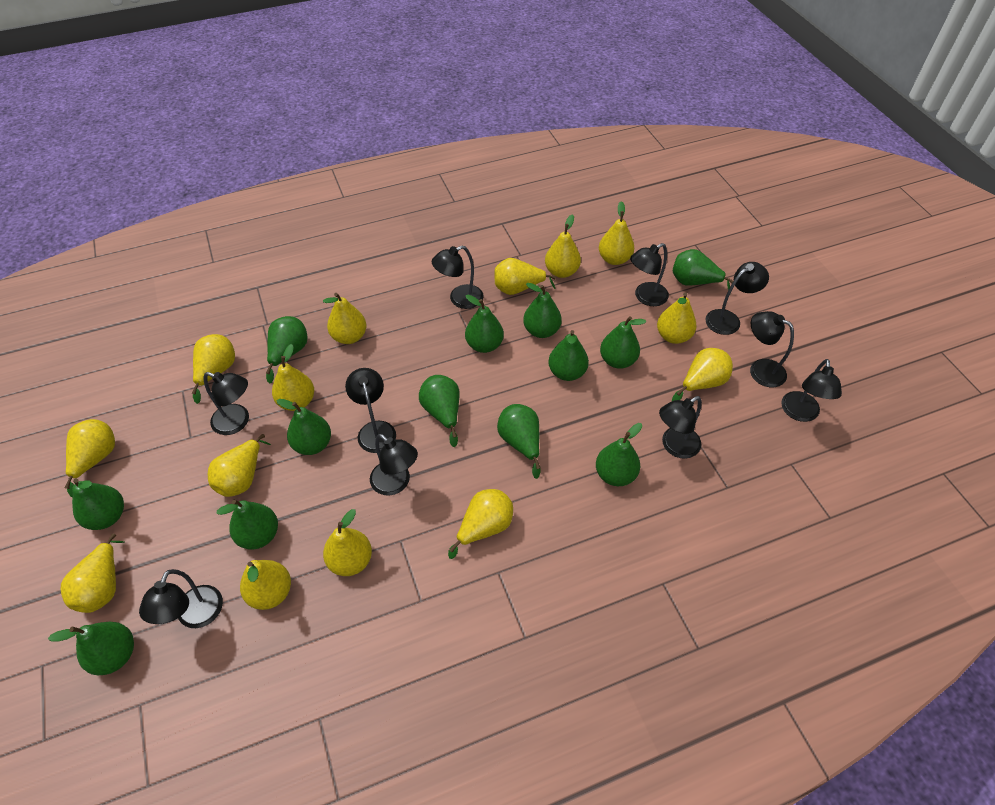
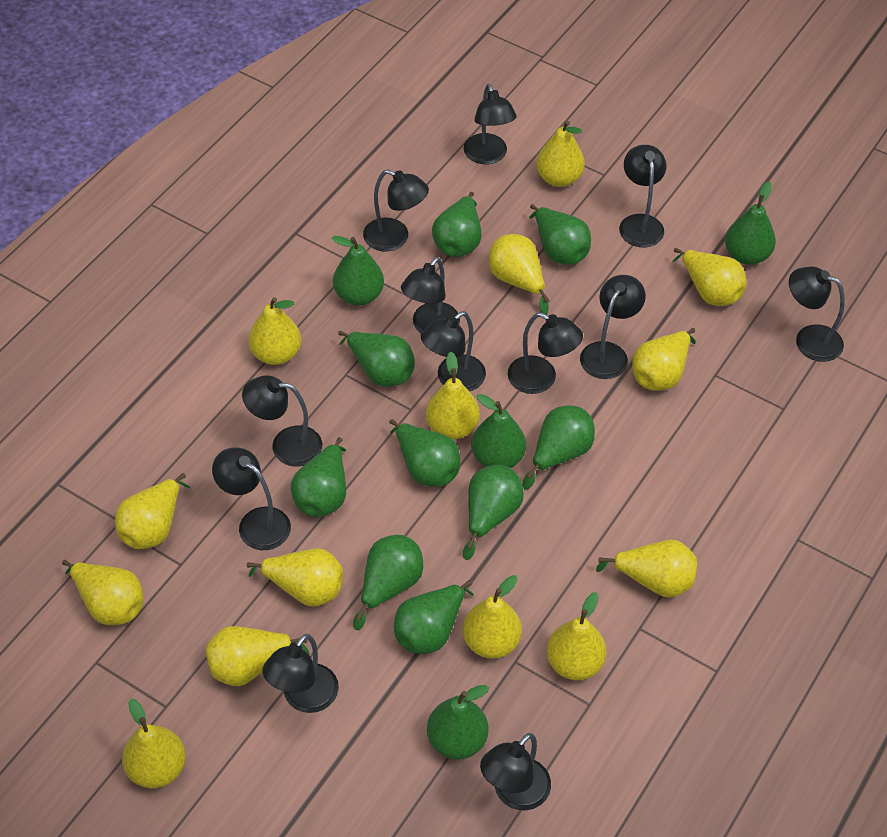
black lamp: 10 -> 12

